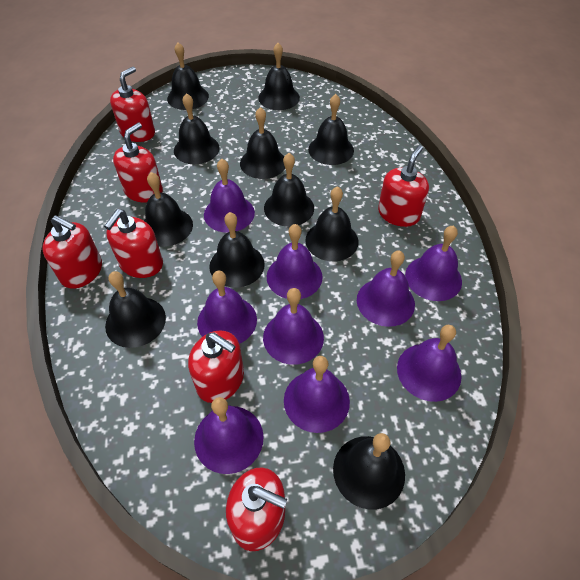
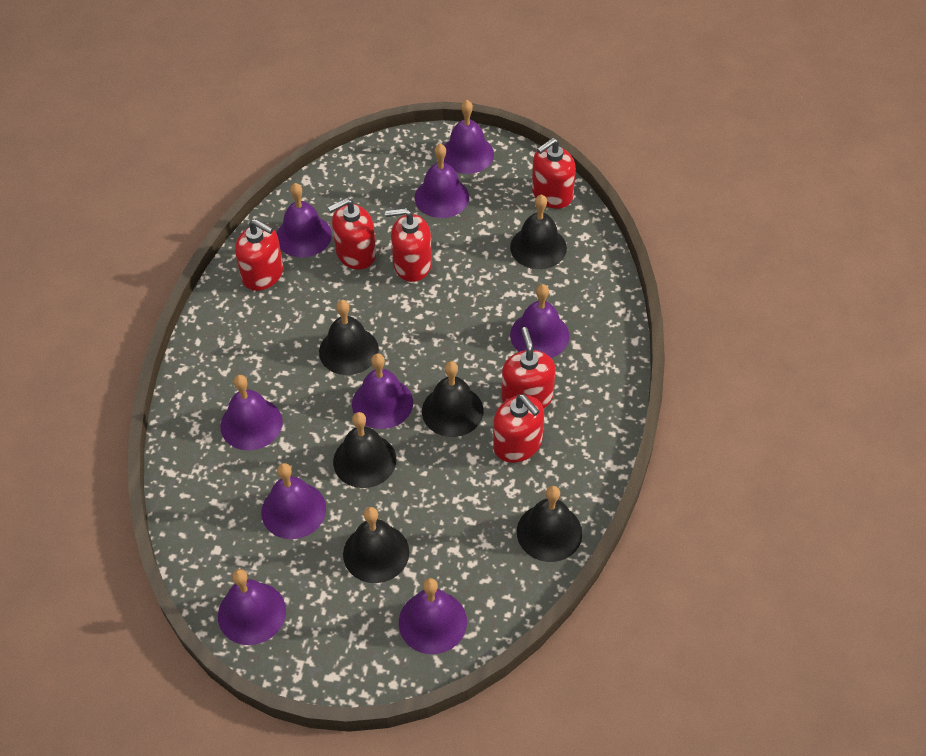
black bell: 11 -> 6
red soap dispenser: 7 -> 6

